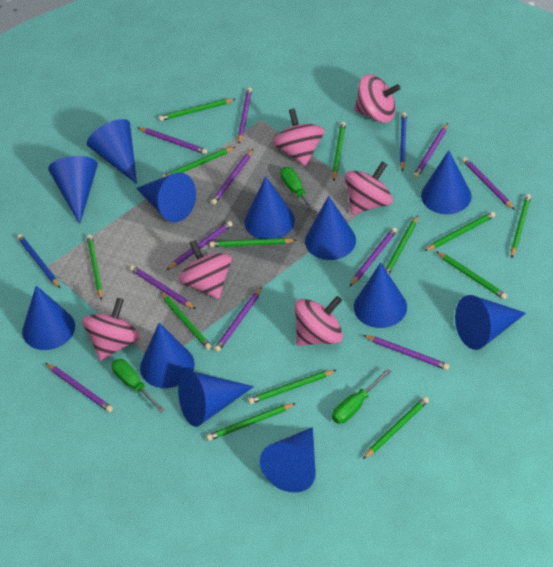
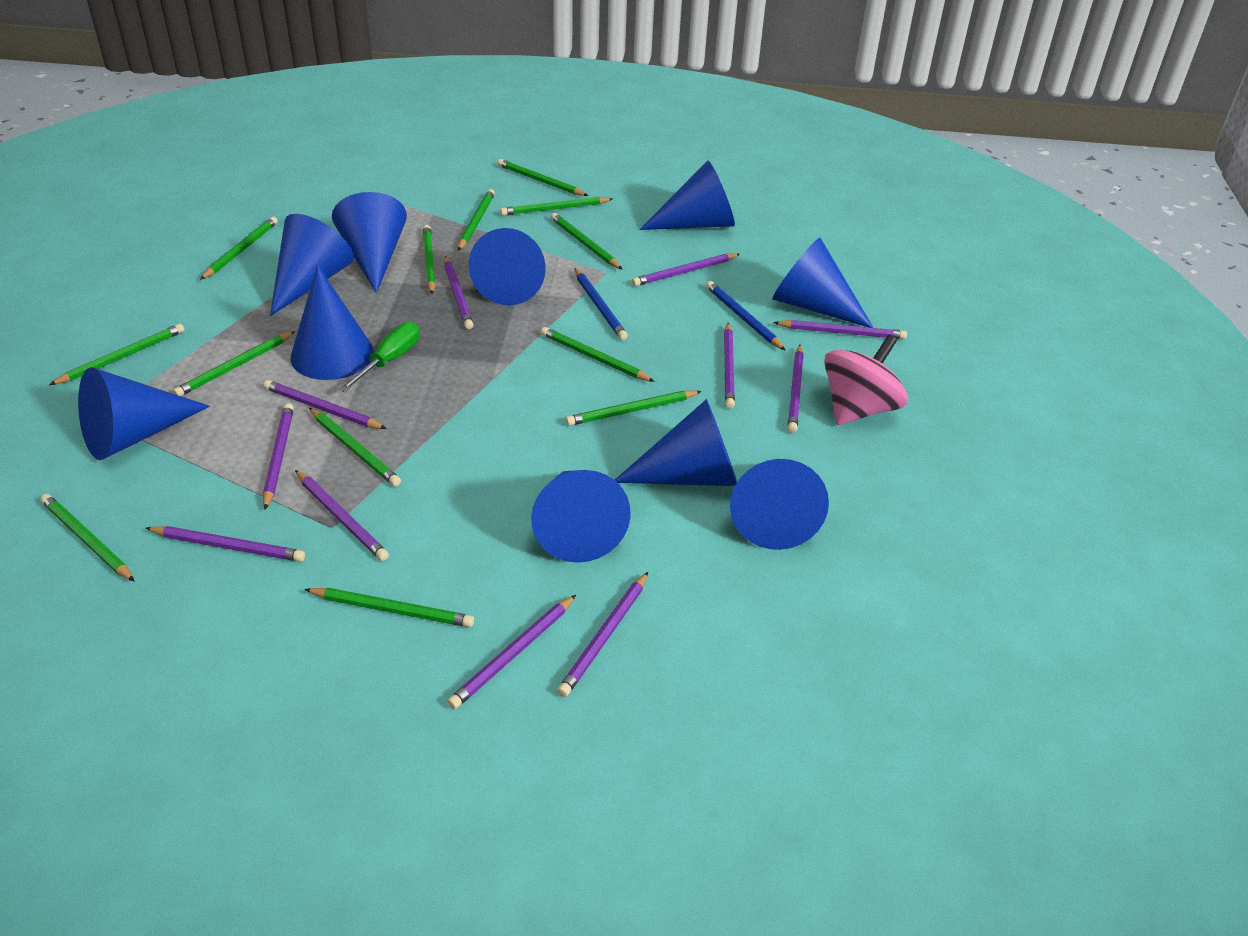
blue cone: 12 -> 10
green screwdriver: 3 -> 1
pink spinning top: 6 -> 1

